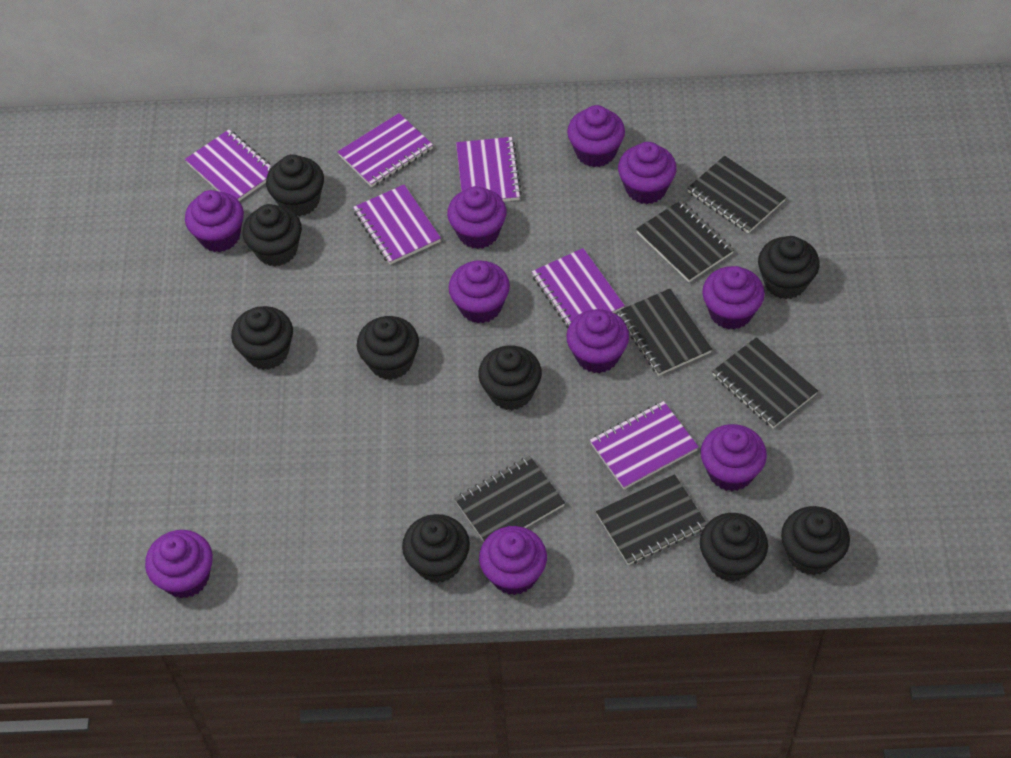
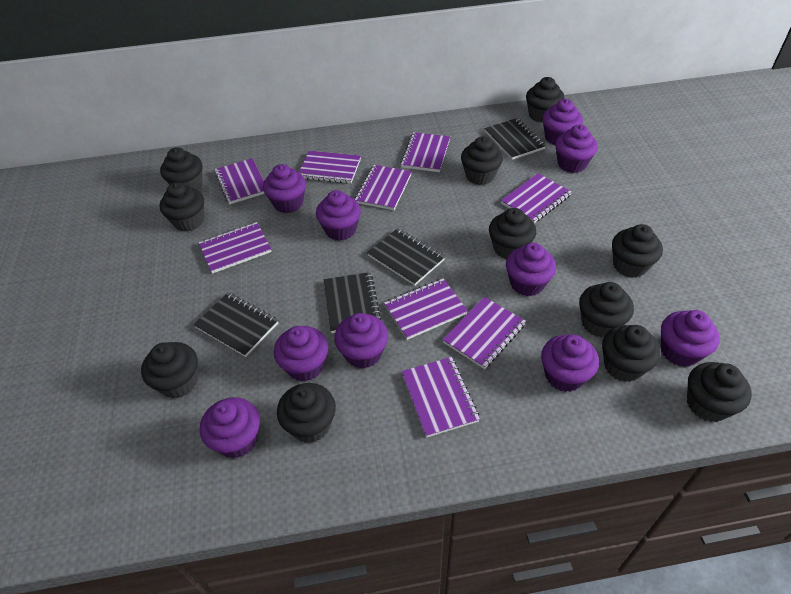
black cupcake: 9 -> 11
black notebook: 6 -> 4
purple notebook: 6 -> 9

